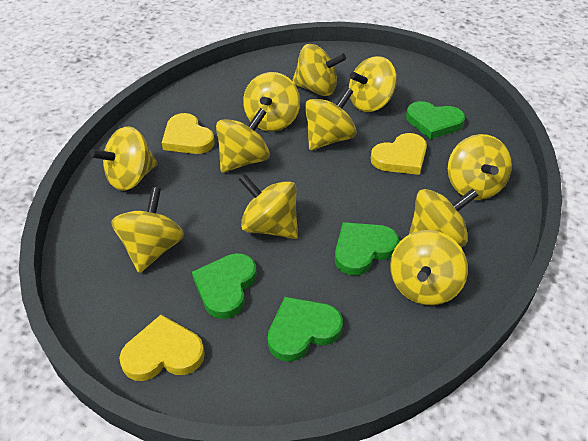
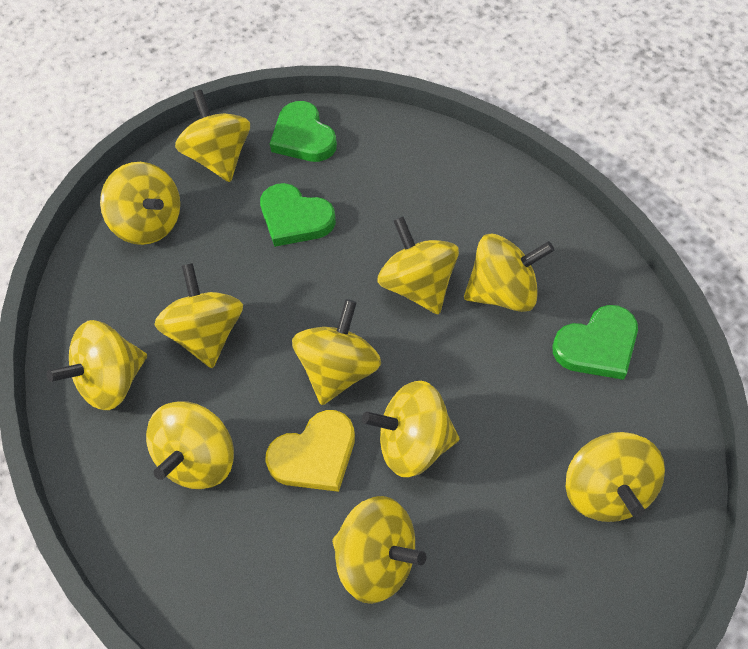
green heart: 4 -> 3
yellow heart: 3 -> 1

